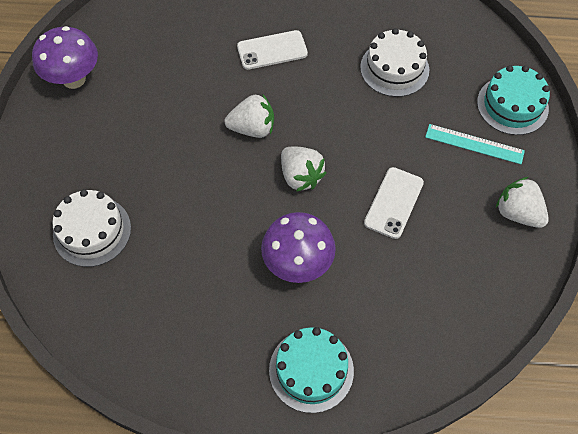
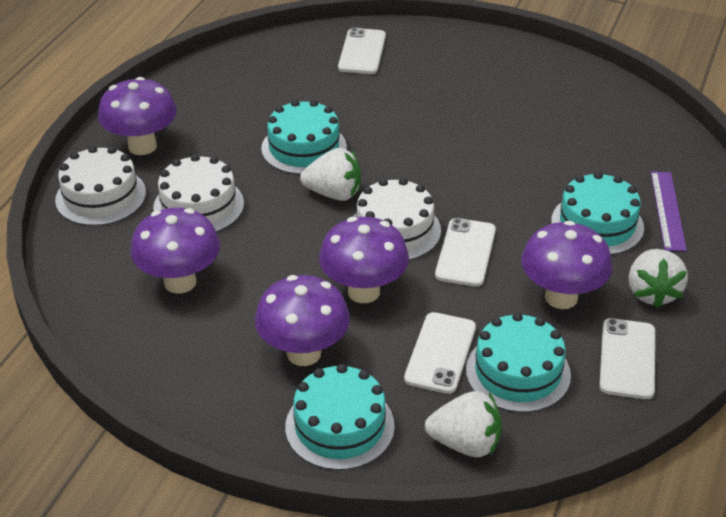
purple mushroom: 2 -> 5
purple ruler: 0 -> 1
turquoise cake: 2 -> 4
turquoise ruler: 1 -> 0
white cake: 2 -> 3
white phone: 2 -> 4

